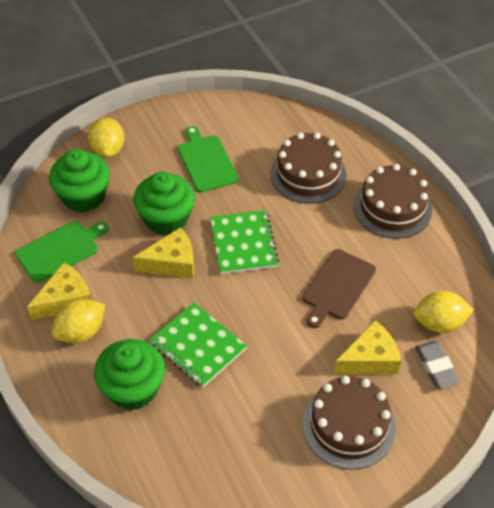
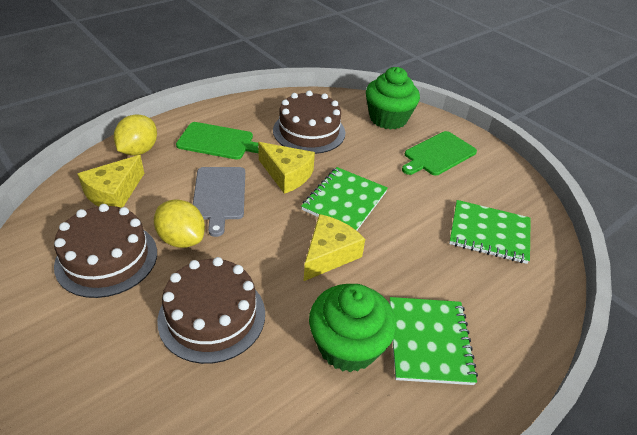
brown cutting board: 1 -> 0
green cupcake: 3 -> 2
green notebook: 2 -> 3
grey cutting board: 0 -> 1
grey eraser: 1 -> 0
yellow lemon: 3 -> 2

